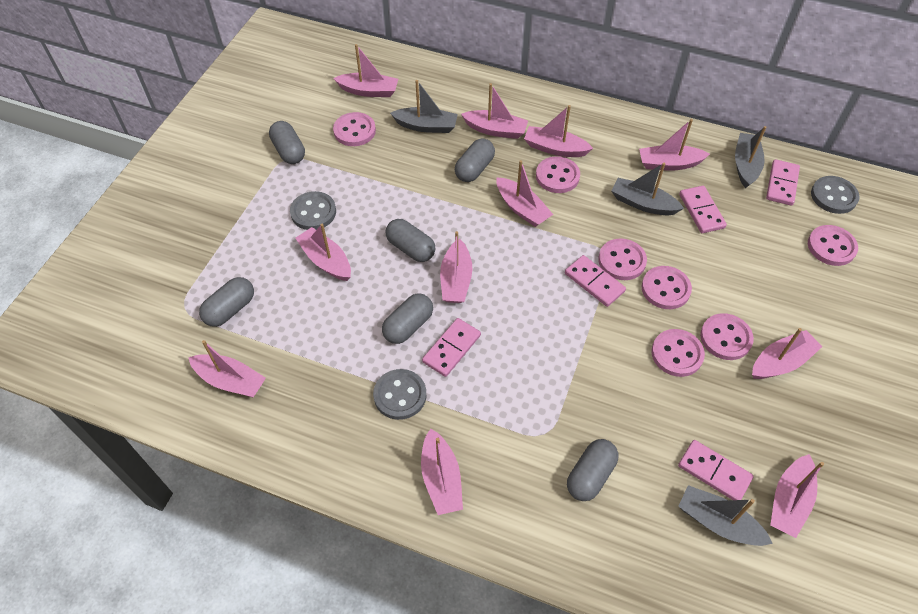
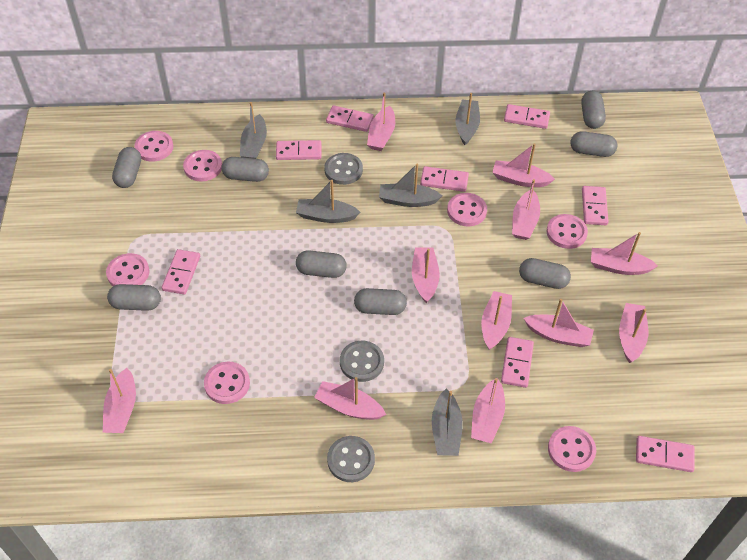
grey boat: 4 -> 5
grey capsule: 6 -> 8
pink domino: 5 -> 8

